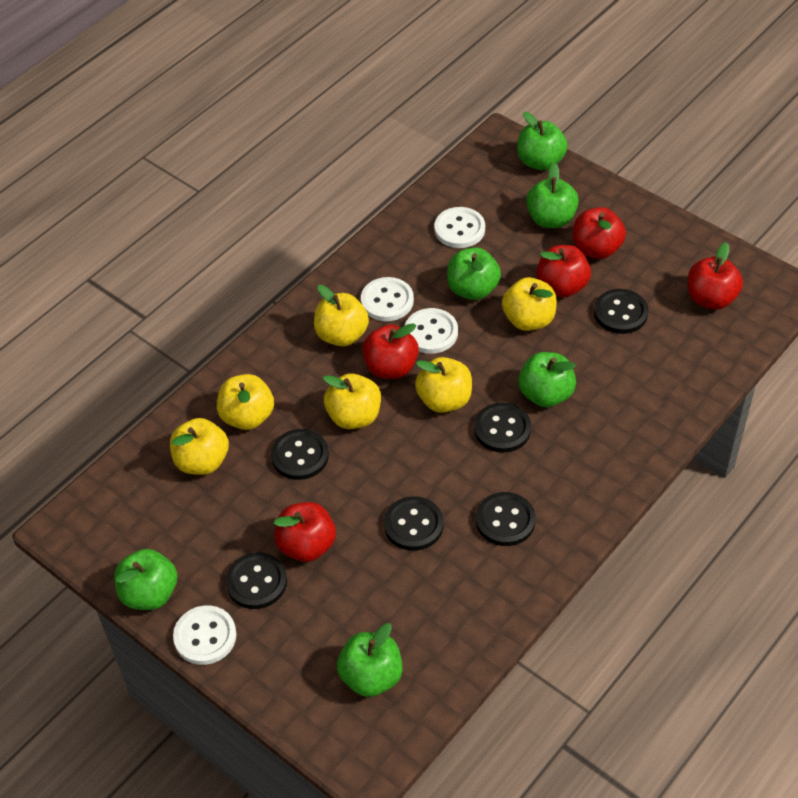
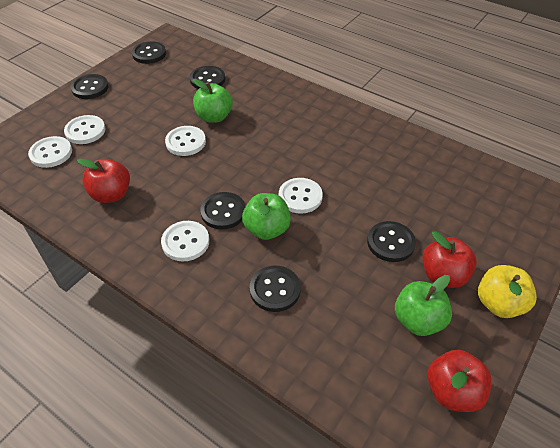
green apple: 6 -> 3
red apple: 5 -> 3
white button: 4 -> 5
yellow apple: 6 -> 1

